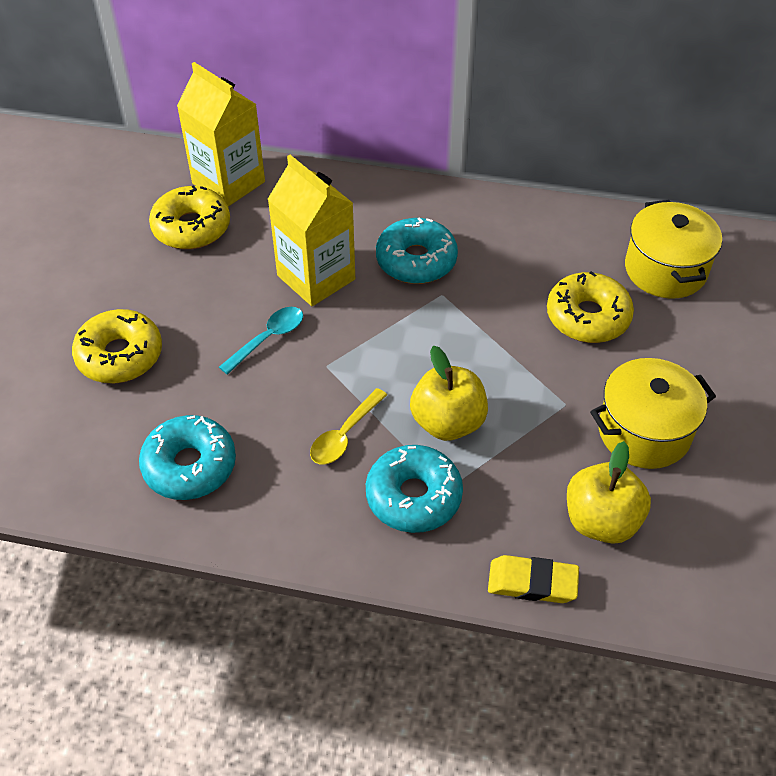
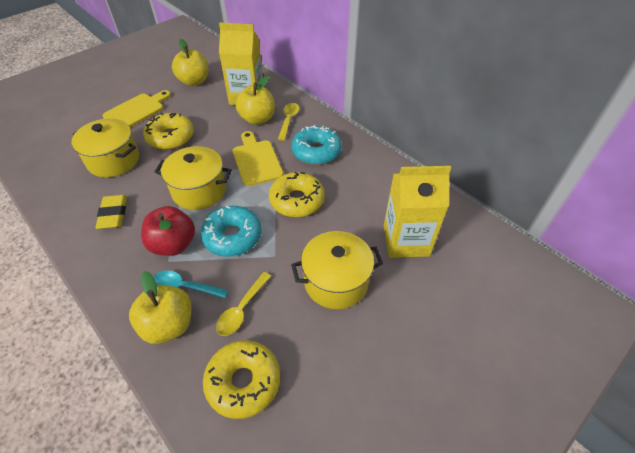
red apple: 0 -> 1
turquoise donut: 3 -> 2
yellow apple: 2 -> 3
yellow cutting board: 0 -> 2
yellow pot: 2 -> 3
yellow spoon: 1 -> 2

